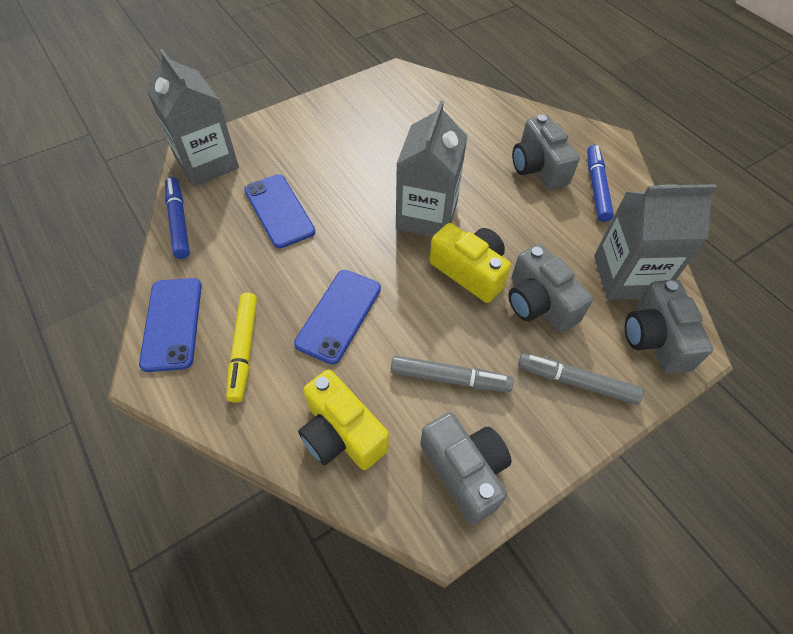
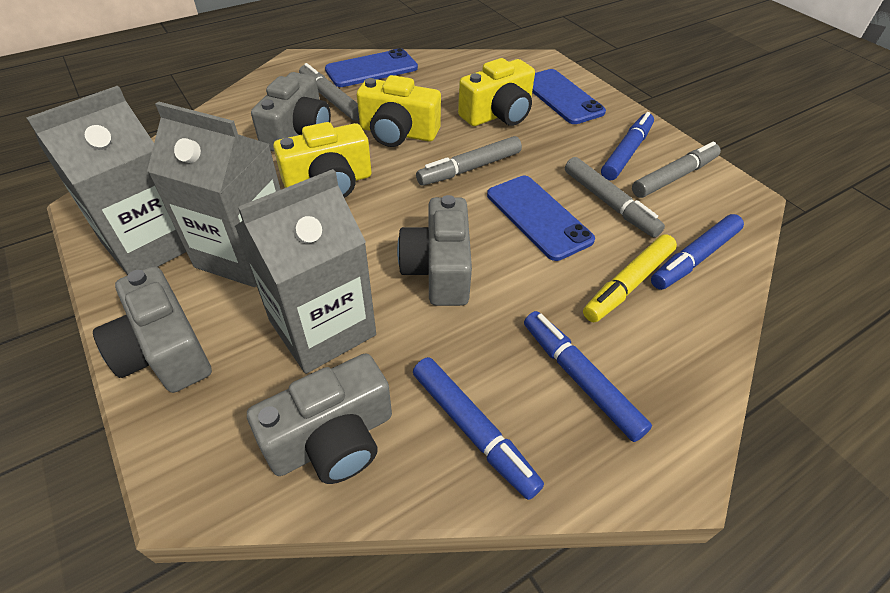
blue marker: 2 -> 4
grey marker: 2 -> 4
yellow camera: 2 -> 3

